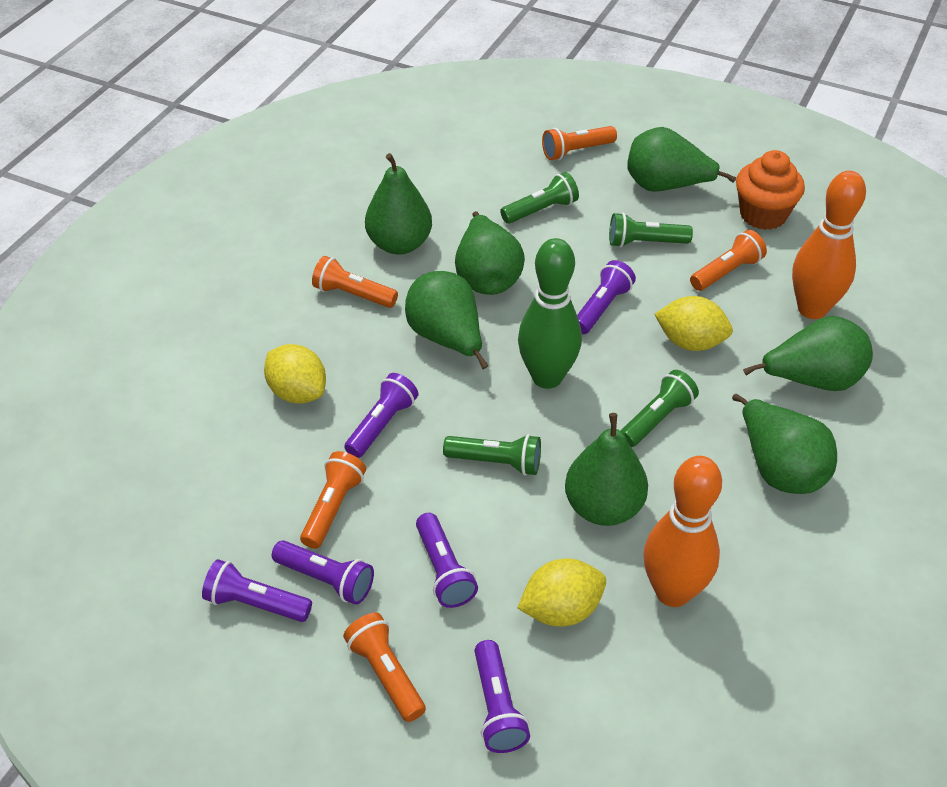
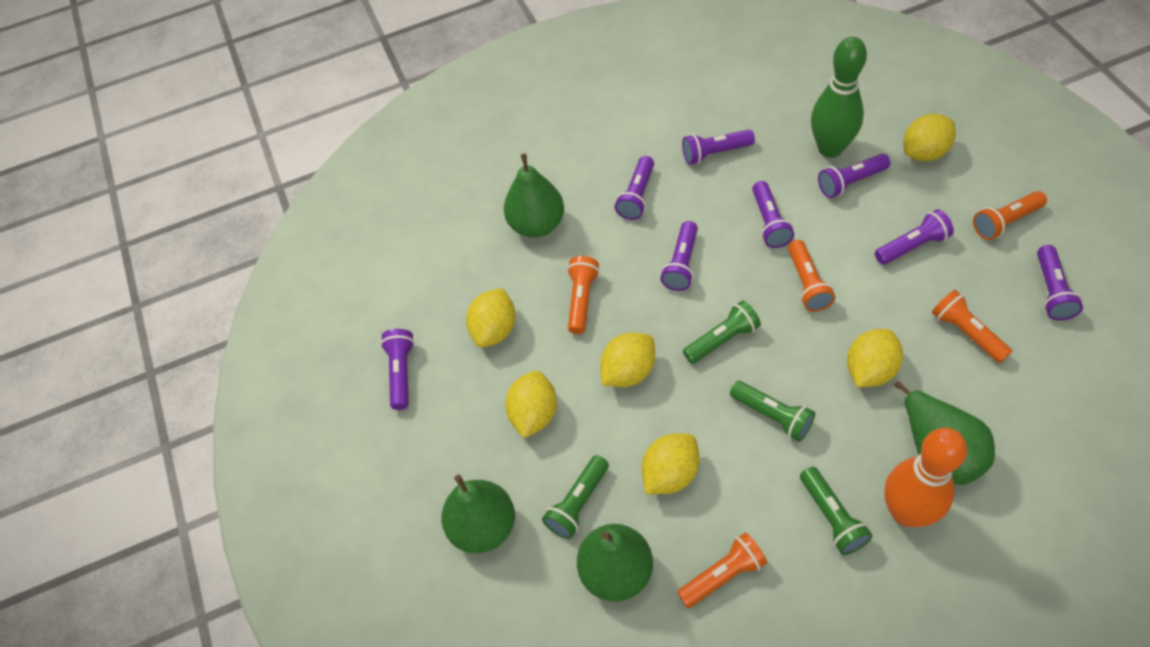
green pear: 7 -> 4
orange bowling pin: 2 -> 1
orange cupcake: 1 -> 0
purple flashlight: 6 -> 8
yellow lemon: 3 -> 6

